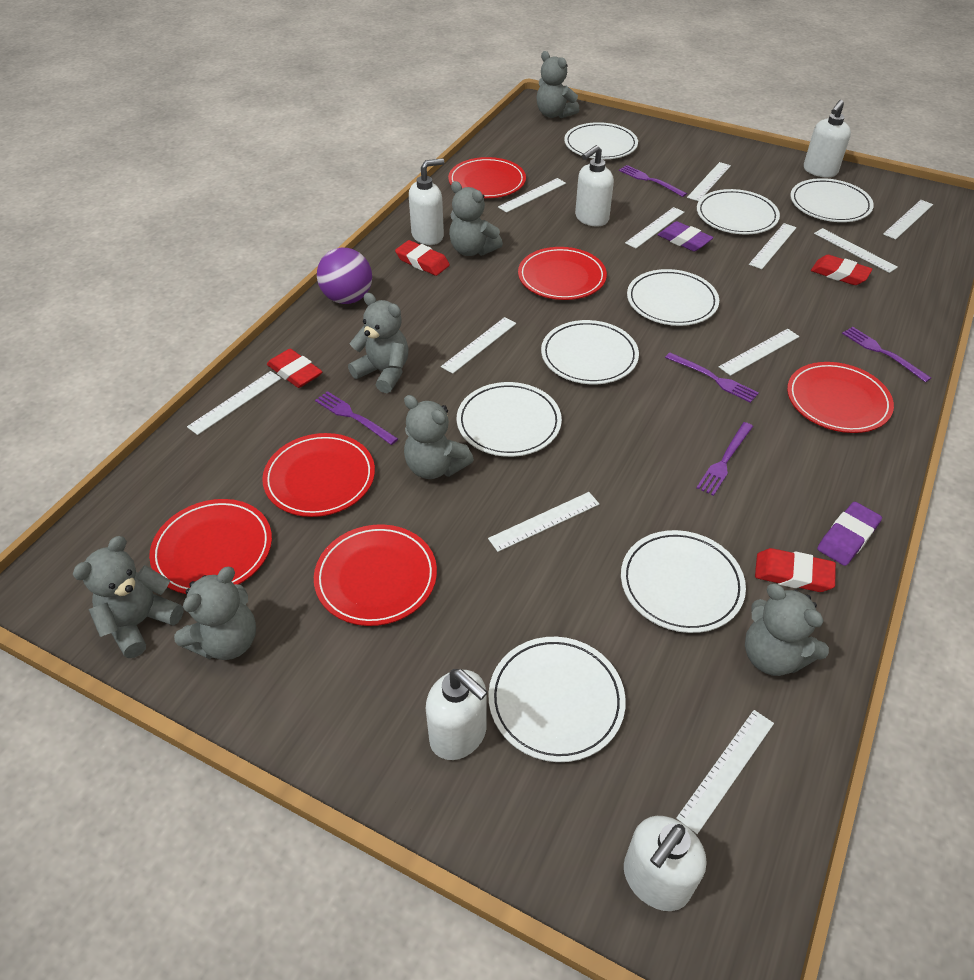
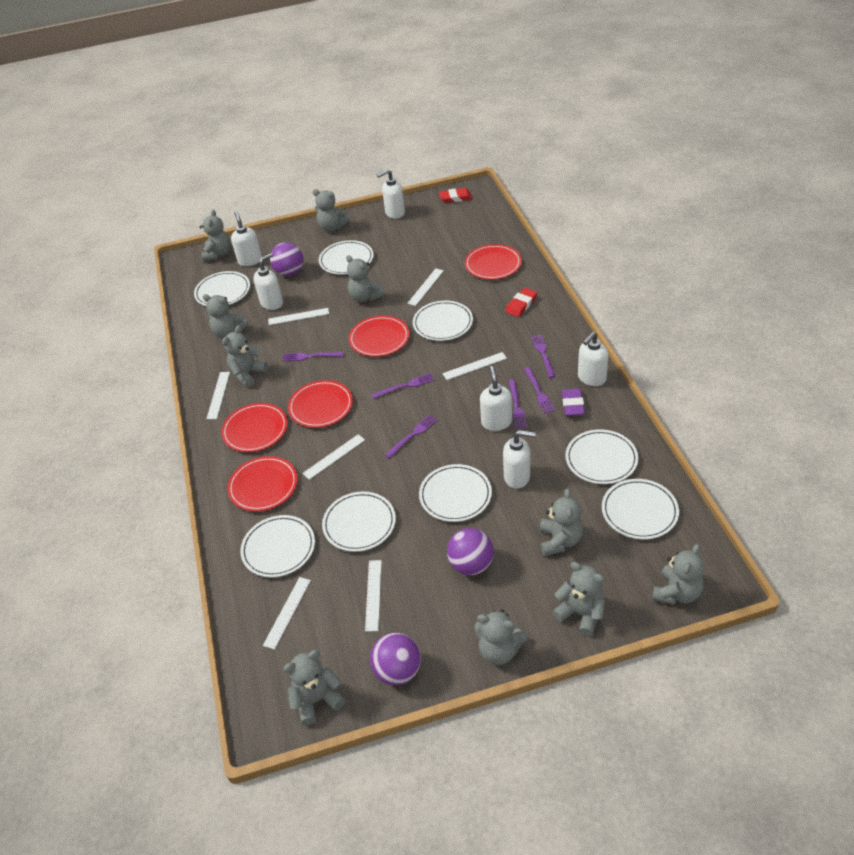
grey teddy bear: 7 -> 10
purple ball: 1 -> 3
purple eraser: 2 -> 1
purple fork: 5 -> 6
red eraser: 4 -> 2
red plate: 6 -> 5
white ruler: 11 -> 7
white soap dispenser: 5 -> 6

